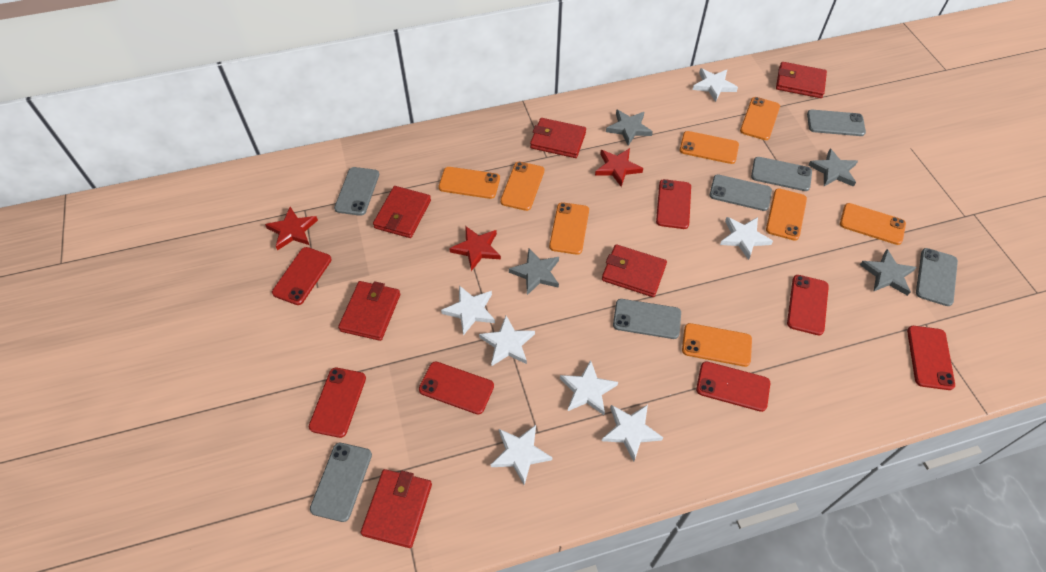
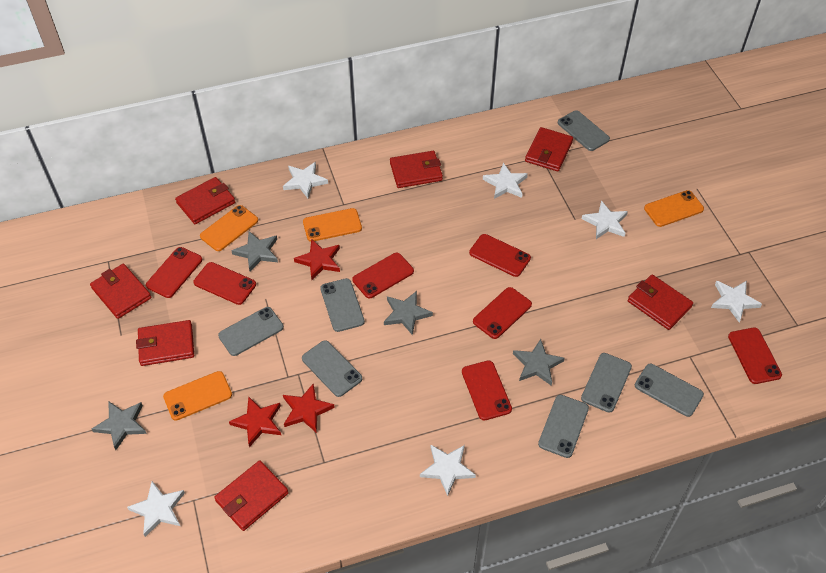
orange phone: 8 -> 4
red wallet: 6 -> 7
white star: 7 -> 6

